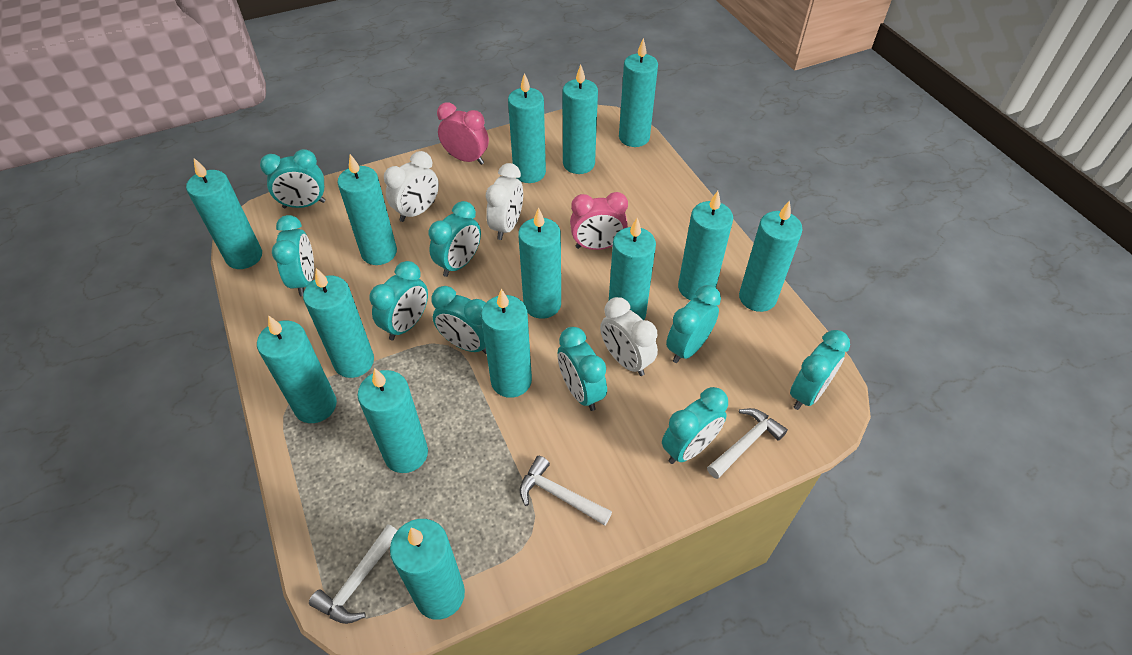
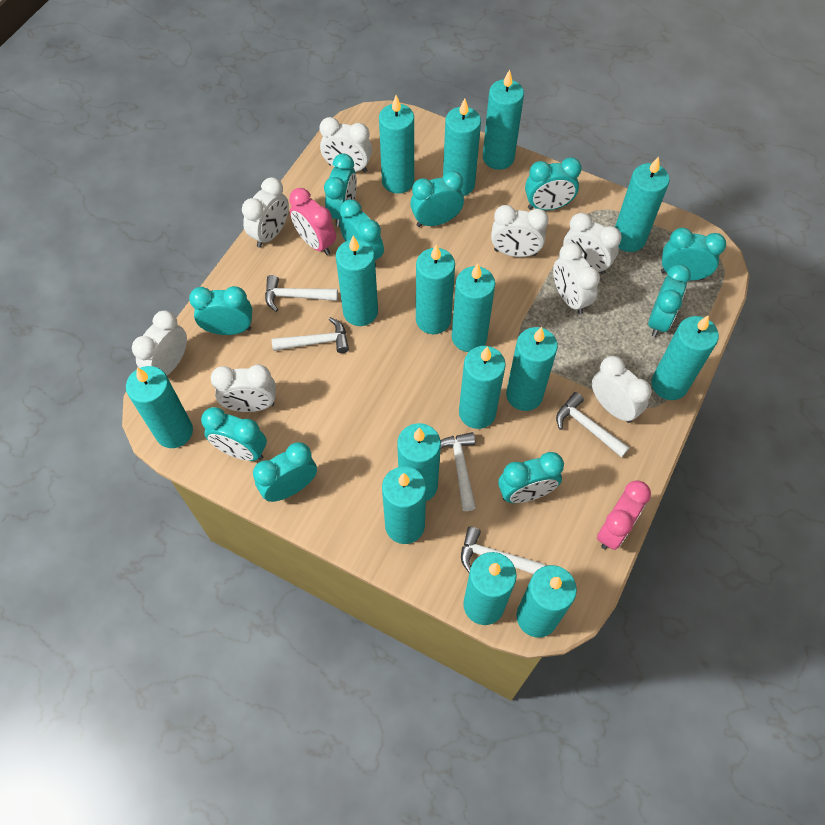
turquoise candle: 14 -> 15
turquoise clock: 9 -> 10
white clock: 3 -> 8
white hammer: 3 -> 5

